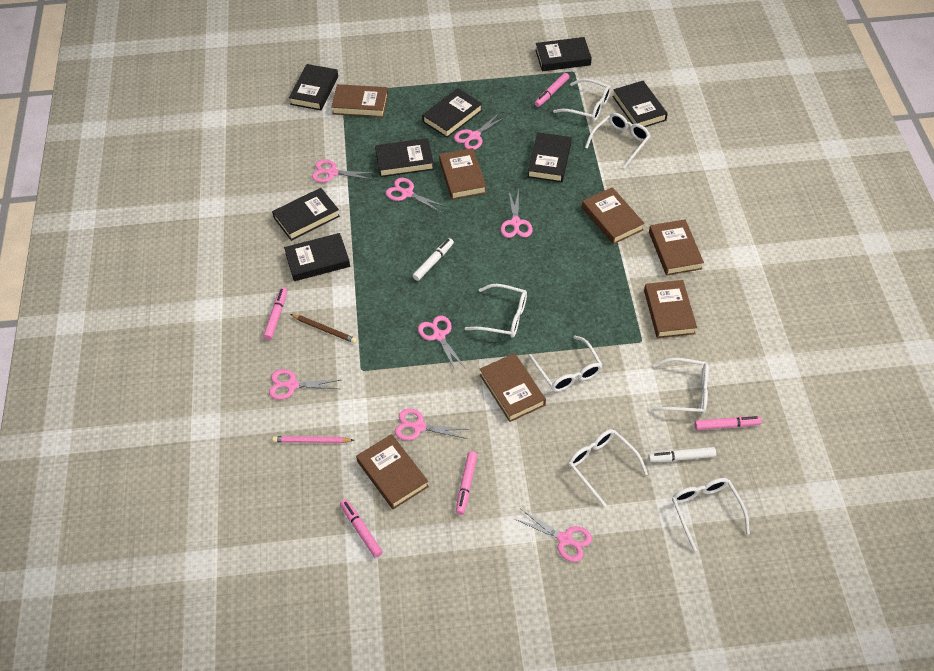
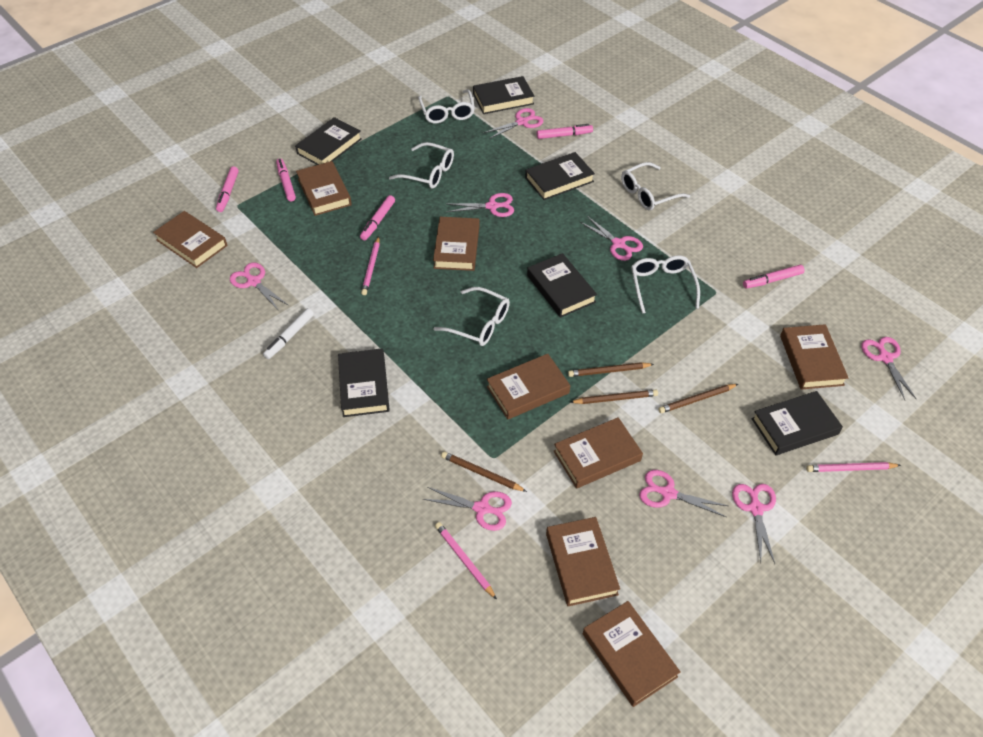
black book: 8 -> 6
brown book: 7 -> 8
brown pencil: 1 -> 4
pink pencil: 1 -> 3
white glasses: 7 -> 5
white marker: 2 -> 1

